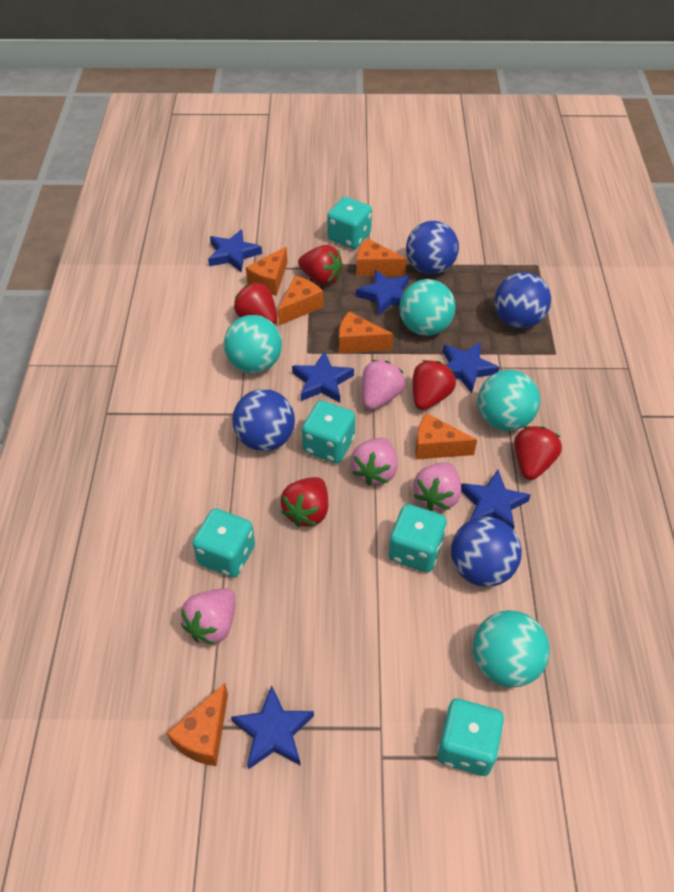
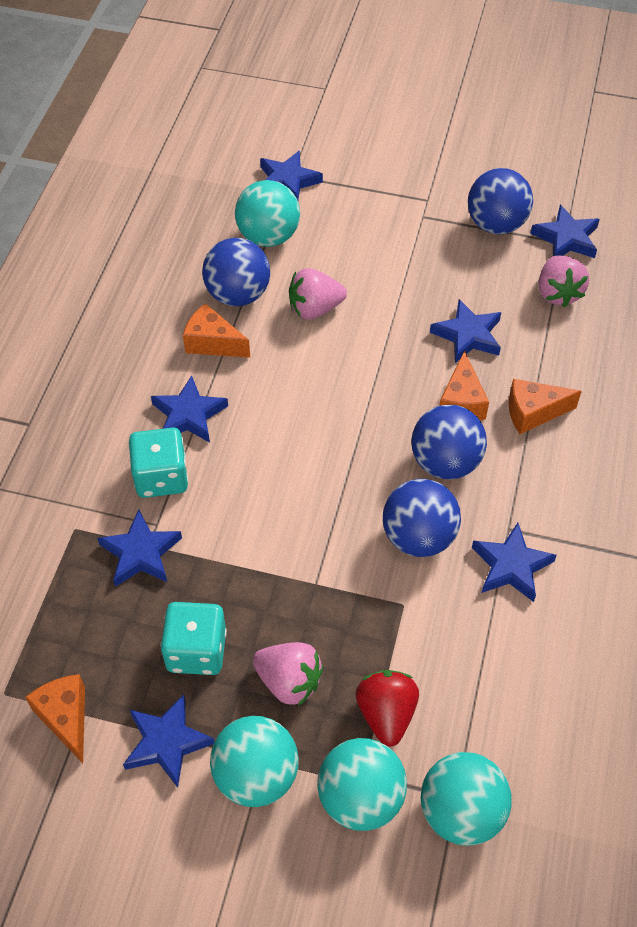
blue star: 6 -> 7
orange cheese: 6 -> 4
pink strawberry: 4 -> 3
red strawberry: 5 -> 1
turquoise dice: 5 -> 2

